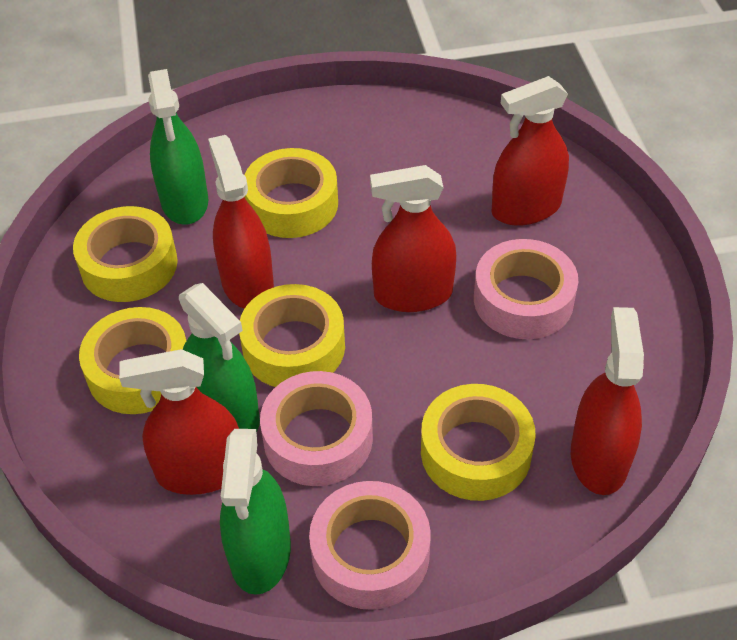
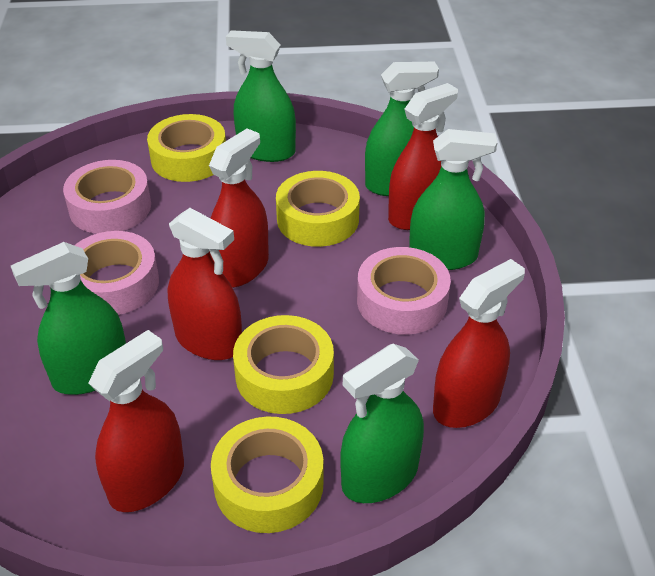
green spray bottle: 3 -> 5
yellow tape: 5 -> 4

